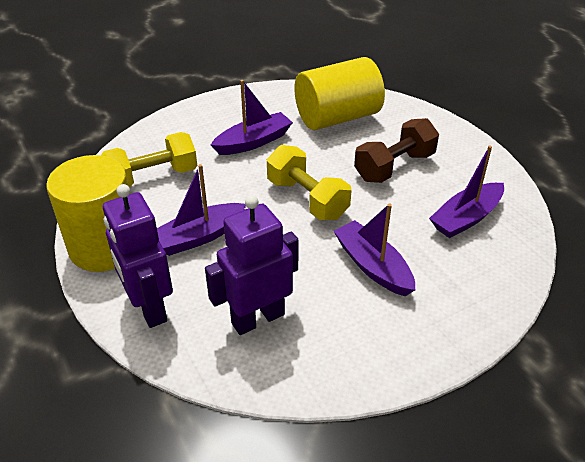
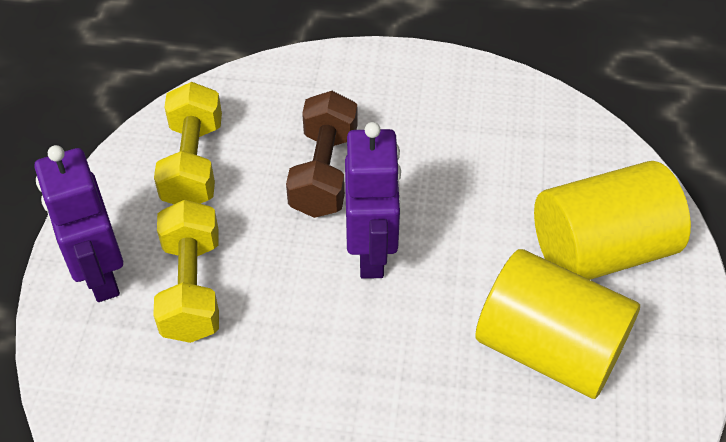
purple boat: 4 -> 0

